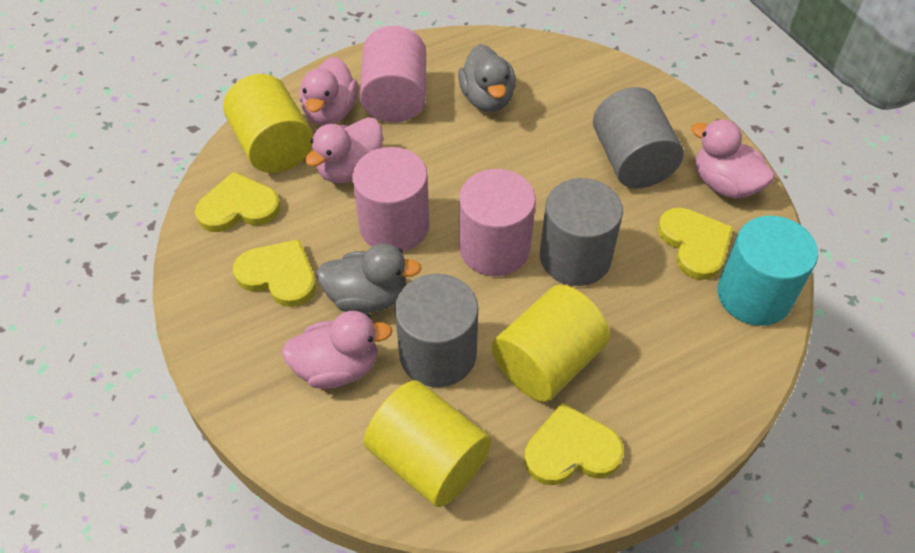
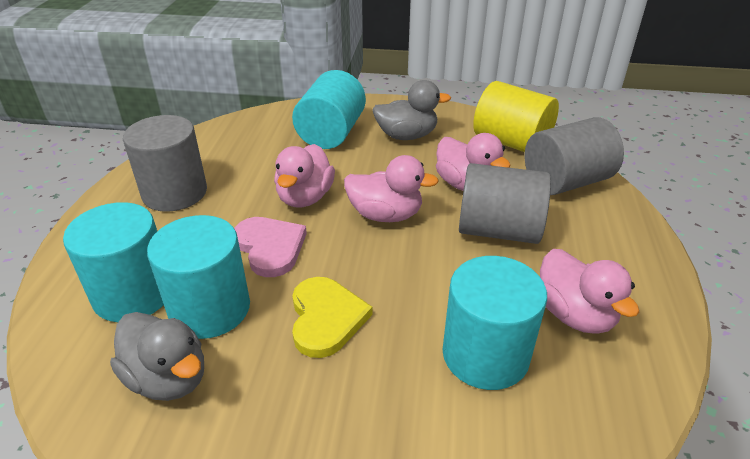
pink cylinder: 3 -> 0
pink heart: 0 -> 1
turquoise cylinder: 1 -> 4
yellow cylinder: 3 -> 1
yellow heart: 4 -> 1

